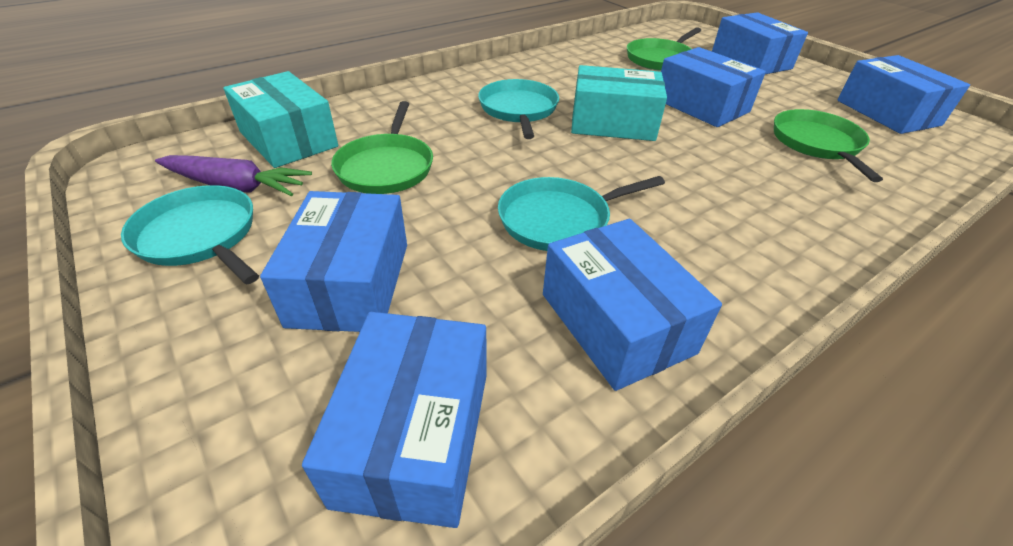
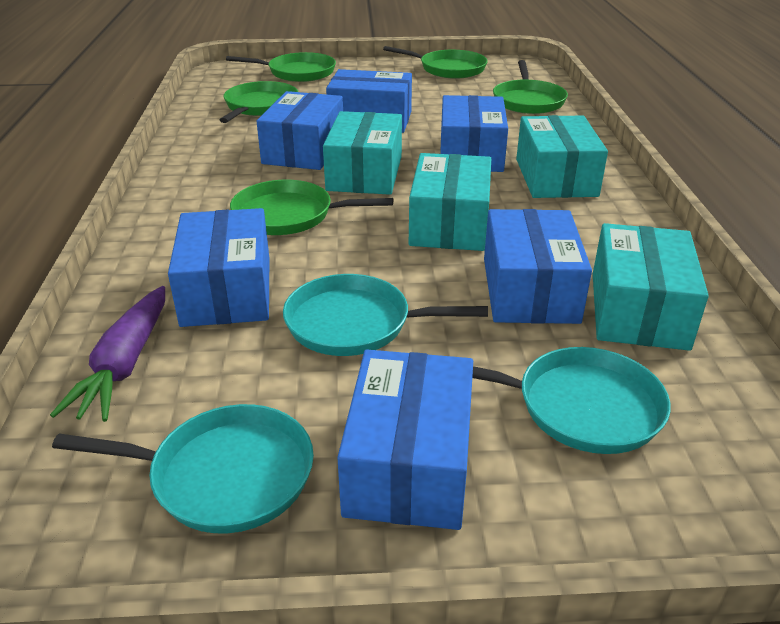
green pan: 3 -> 5
turquoise box: 2 -> 4

